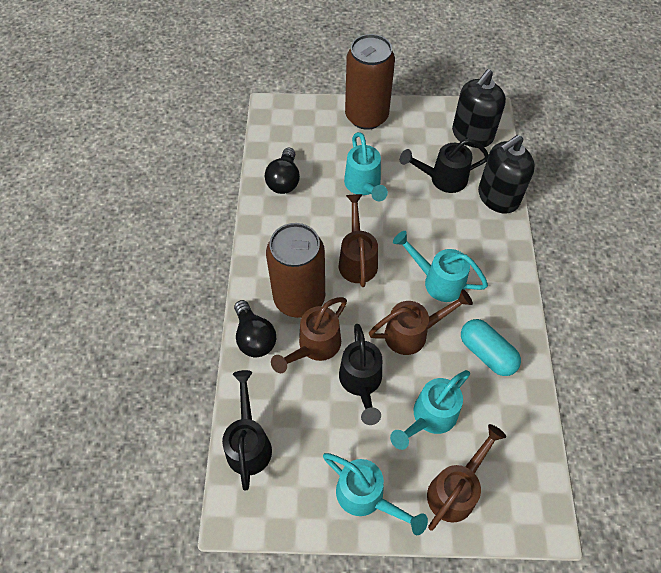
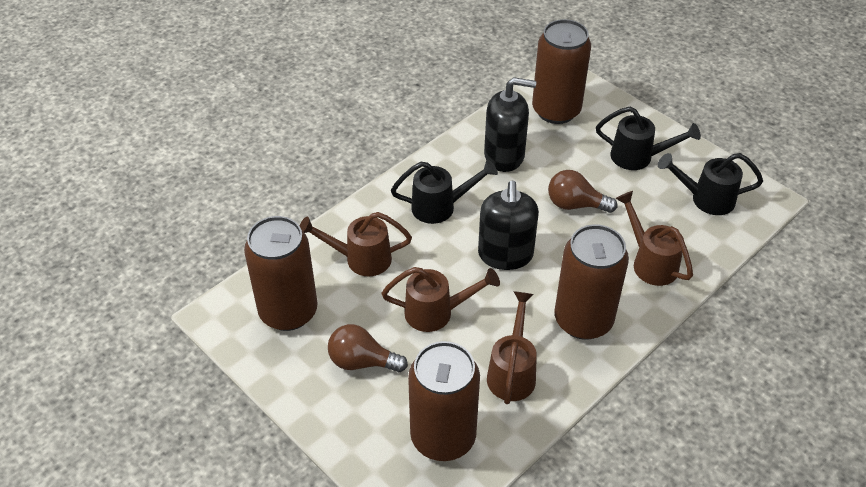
black light bulb: 2 -> 0
brown can: 2 -> 4
brown light bulb: 0 -> 2
turquoise capsule: 1 -> 0
turquoise watering can: 4 -> 0

